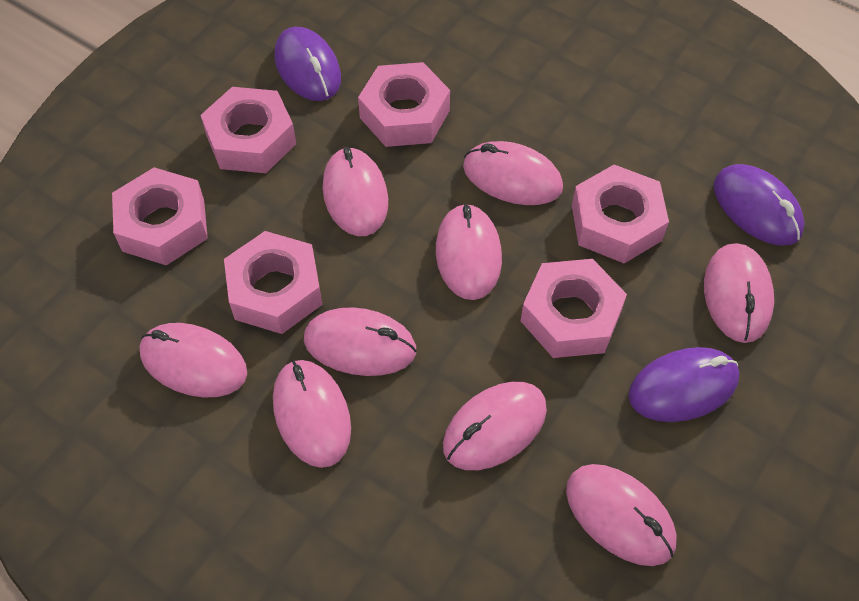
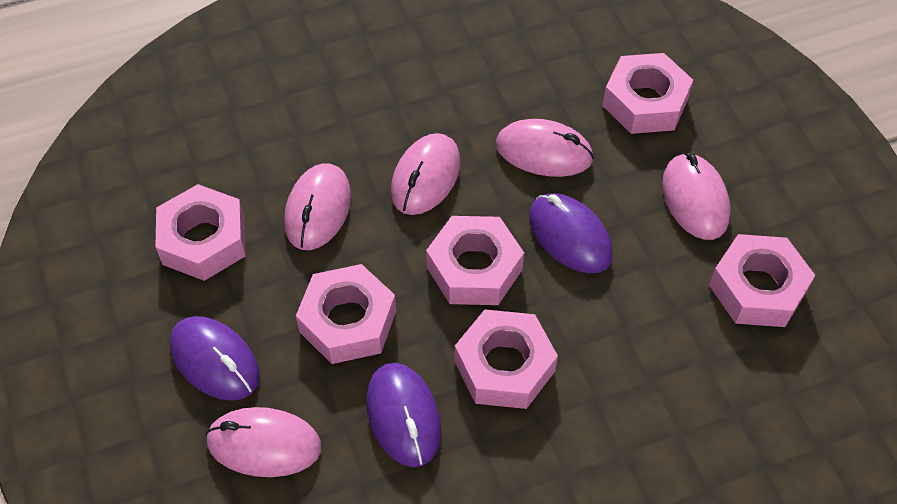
pink mouse: 9 -> 5

